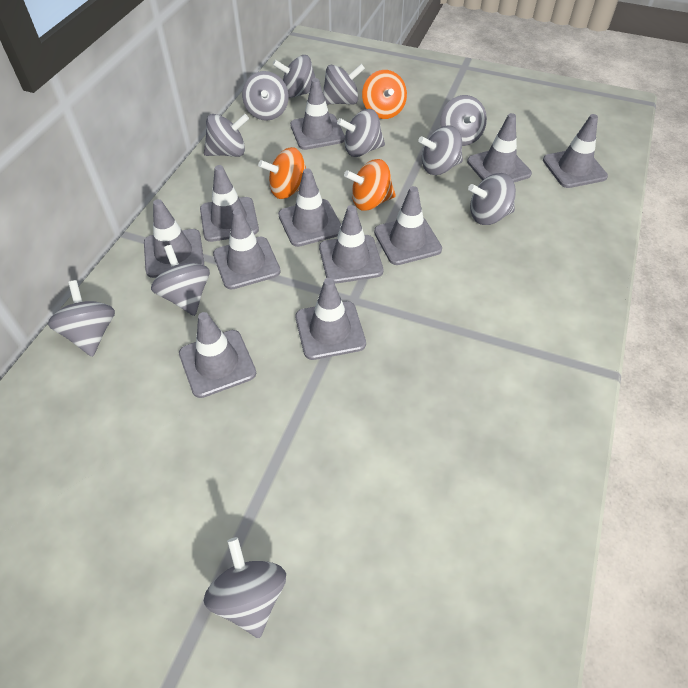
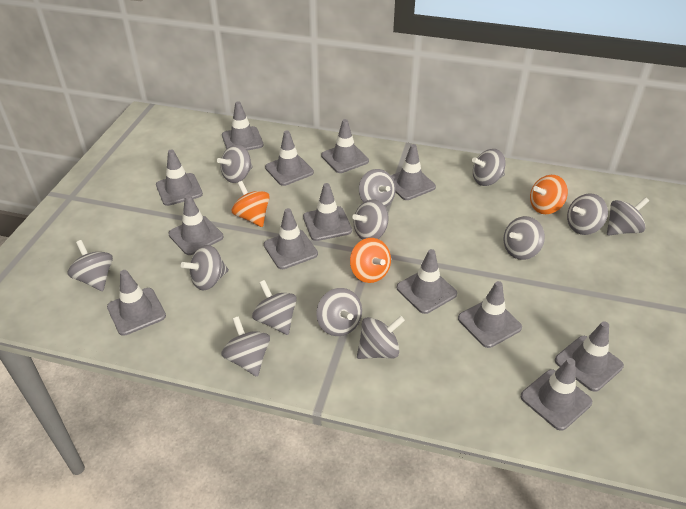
grey spinning top: 11 -> 13
grey traffic cone: 11 -> 13

